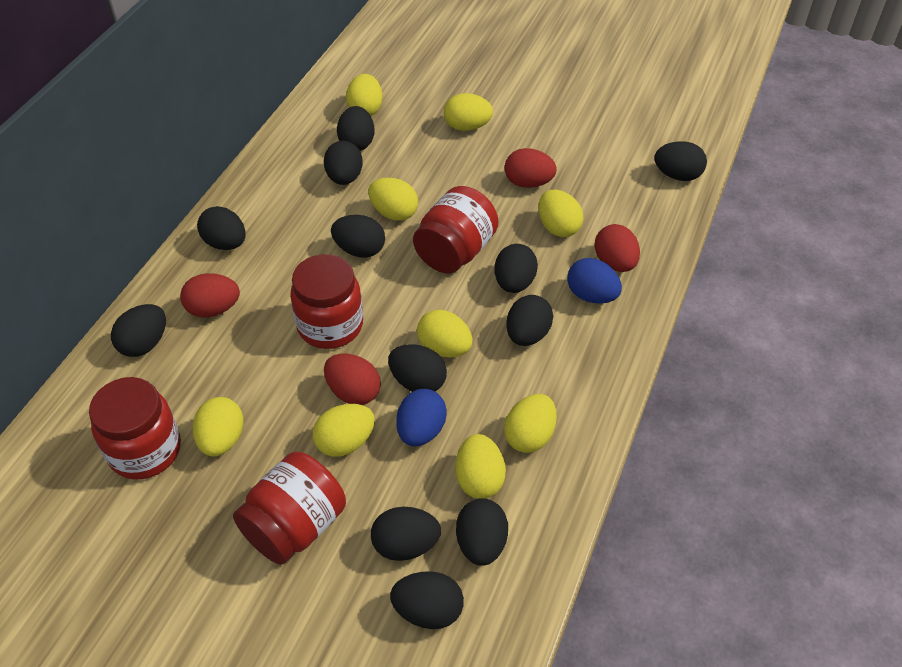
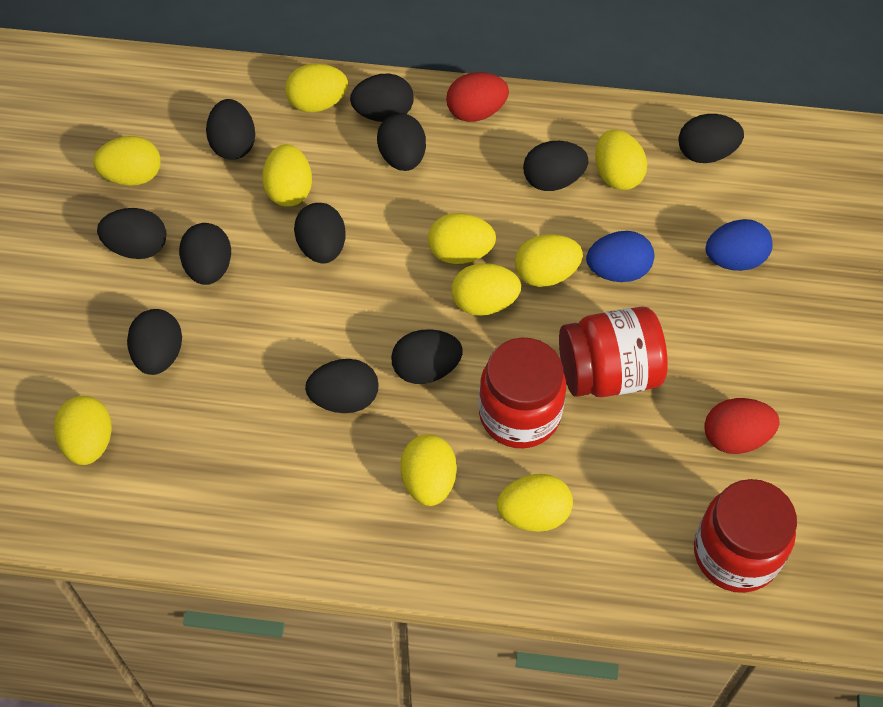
black egg: 12 -> 11
red egg: 4 -> 2
red jar: 4 -> 3
yellow egg: 9 -> 10

